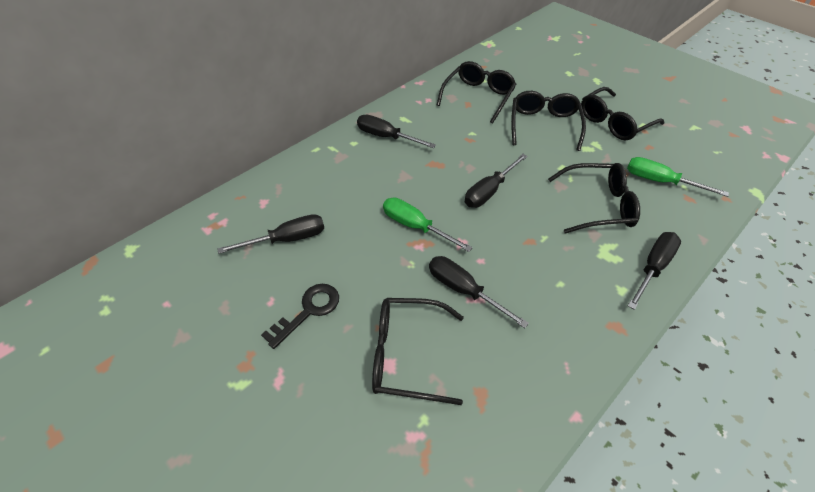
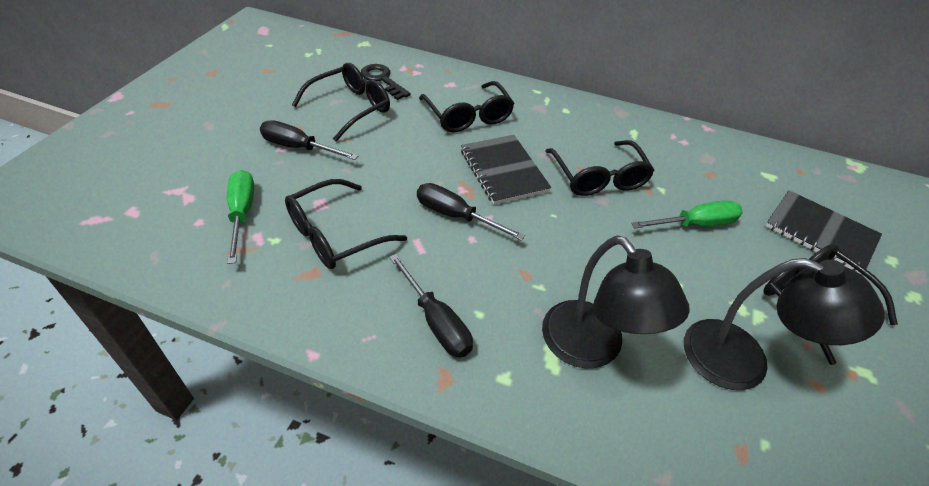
black lamp: 0 -> 2
black notebook: 0 -> 2
black screwdriver: 5 -> 3

